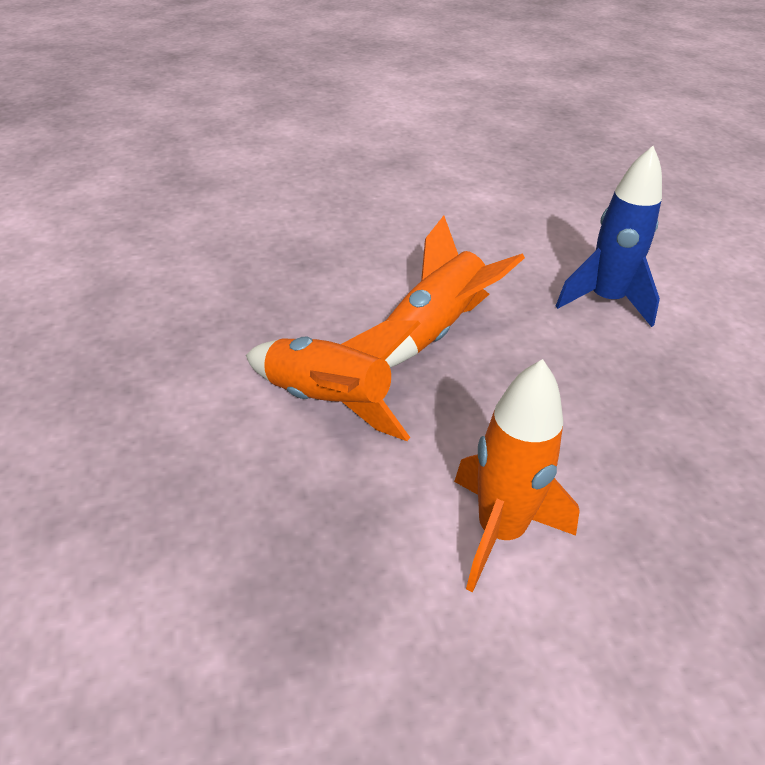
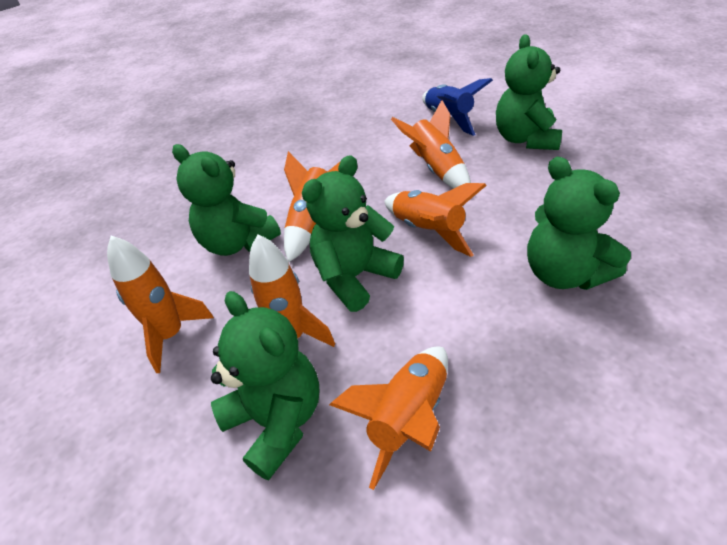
green teddy bear: 0 -> 5
orange rocket: 3 -> 6

